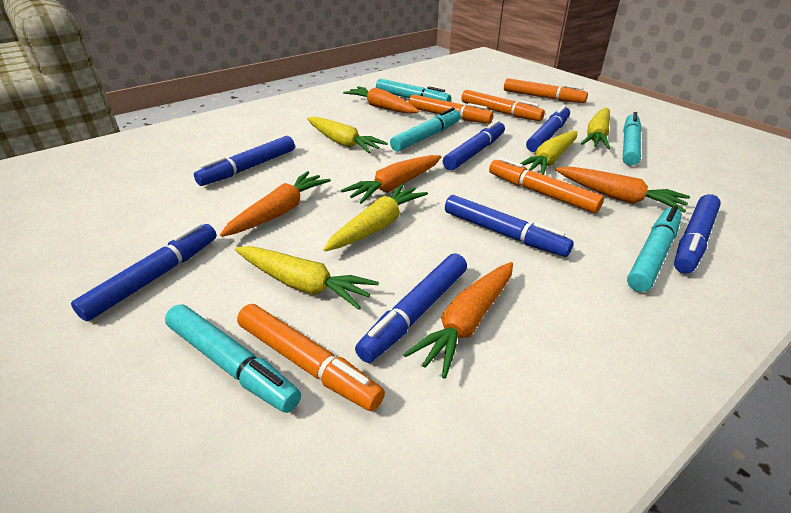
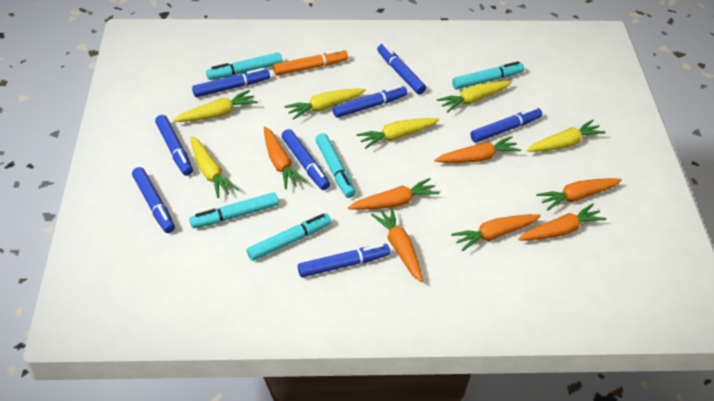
blue marker: 7 -> 8
orange carrot: 5 -> 7
orange marker: 5 -> 1
yellow carrot: 5 -> 6

